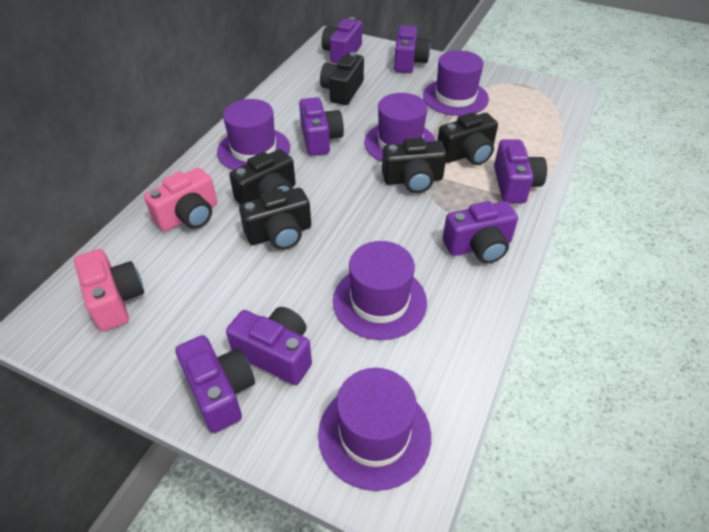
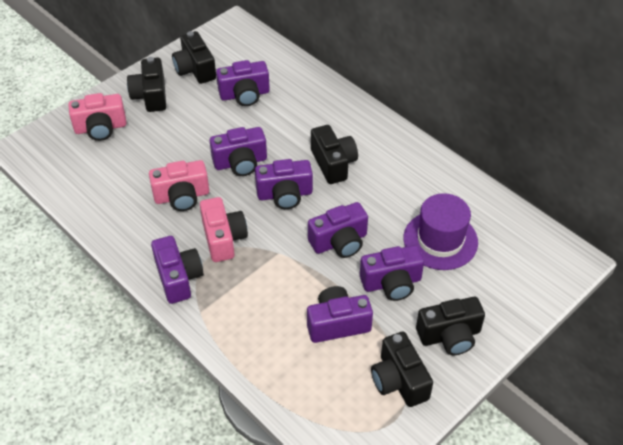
pink camera: 2 -> 3
purple hat: 5 -> 1

